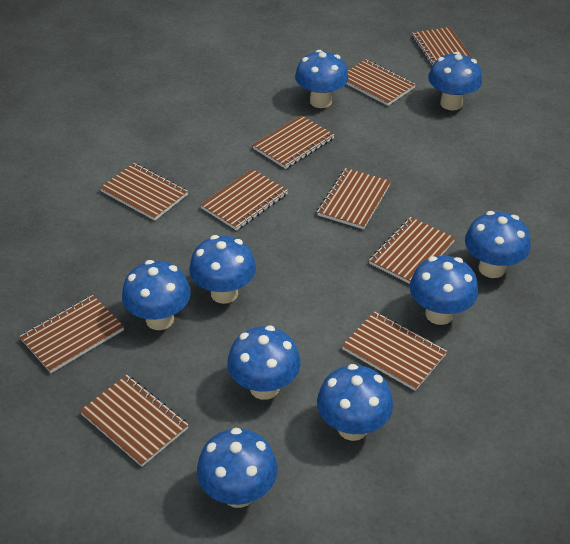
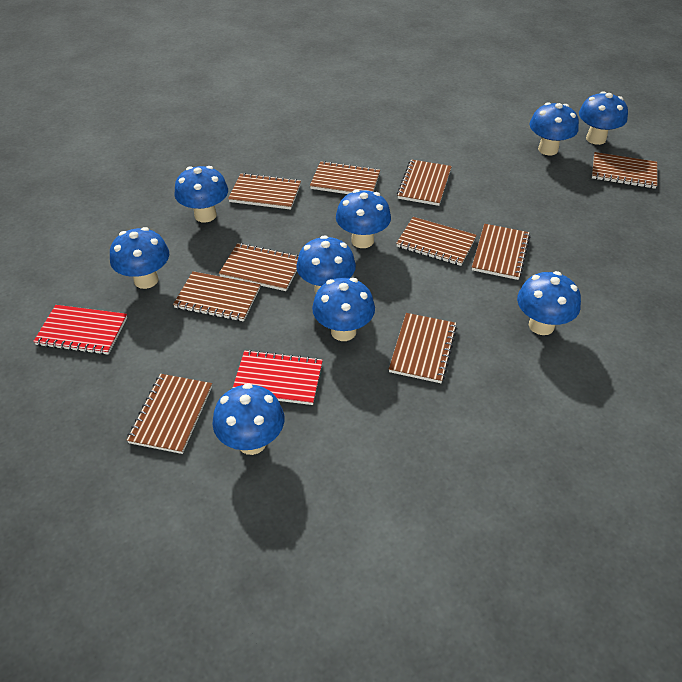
red notebook: 0 -> 2

